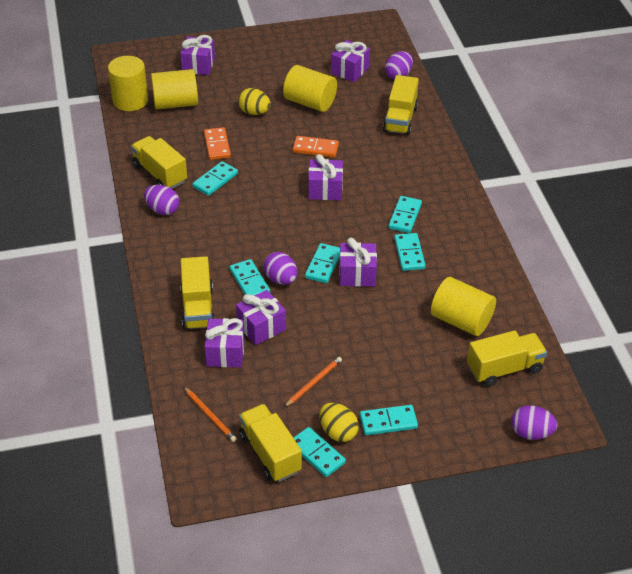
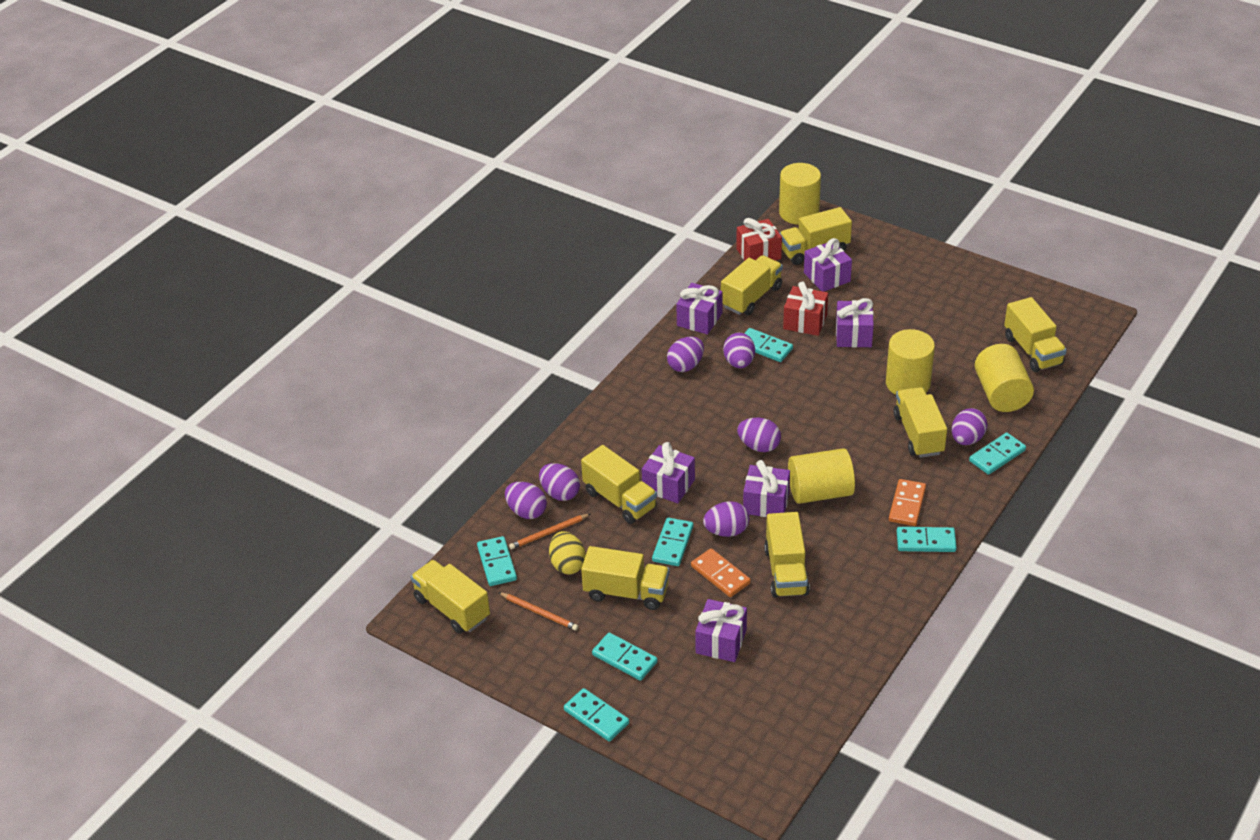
purple egg: 4 -> 7
red gift: 0 -> 2
yellow egg: 2 -> 1
yellow truck: 5 -> 8

